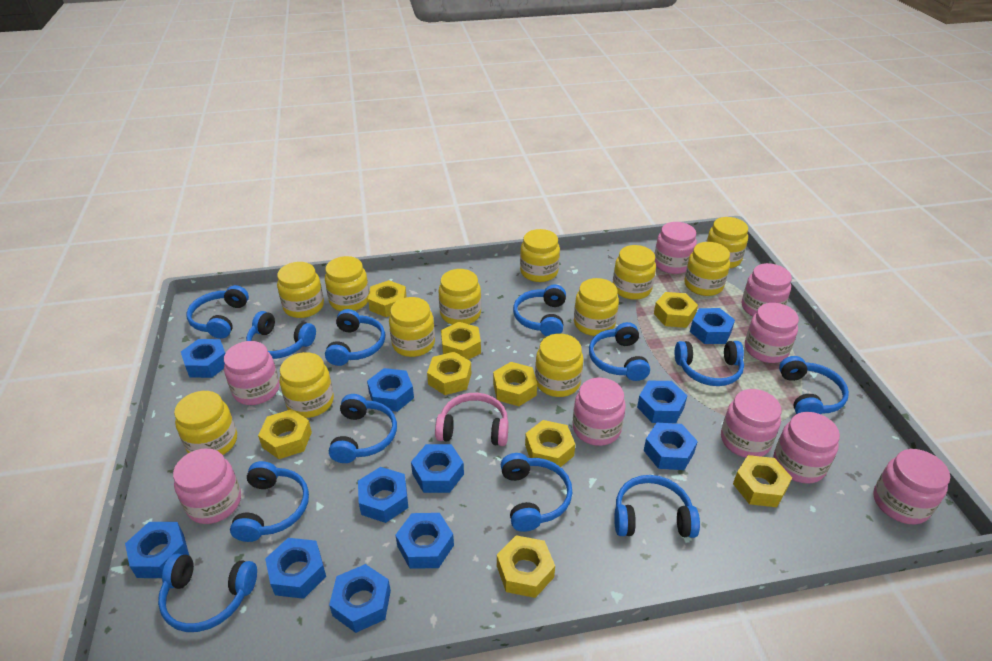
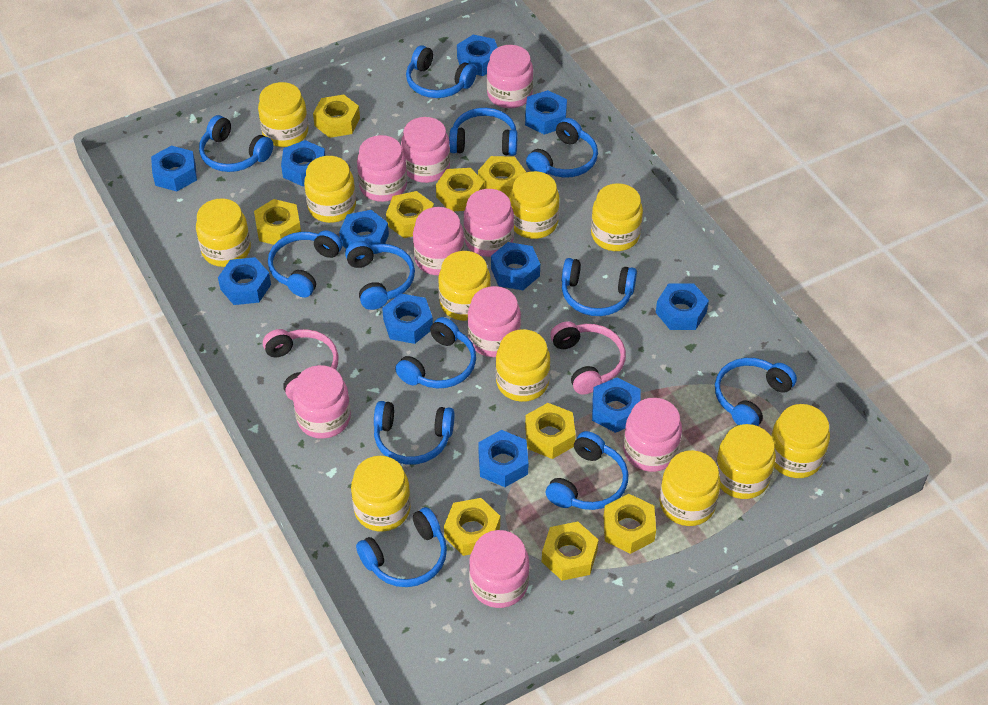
pink headphones: 1 -> 2
yellow jar: 12 -> 11

